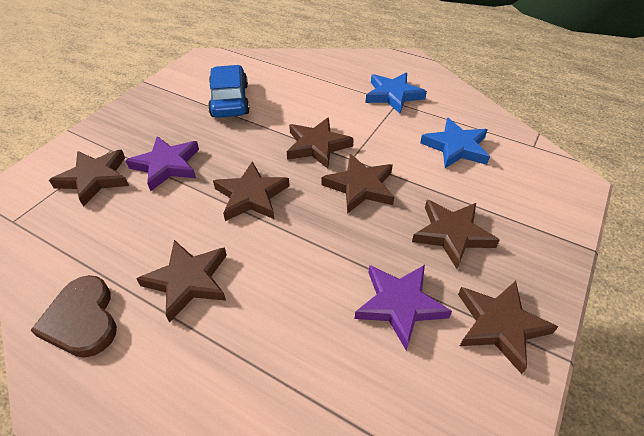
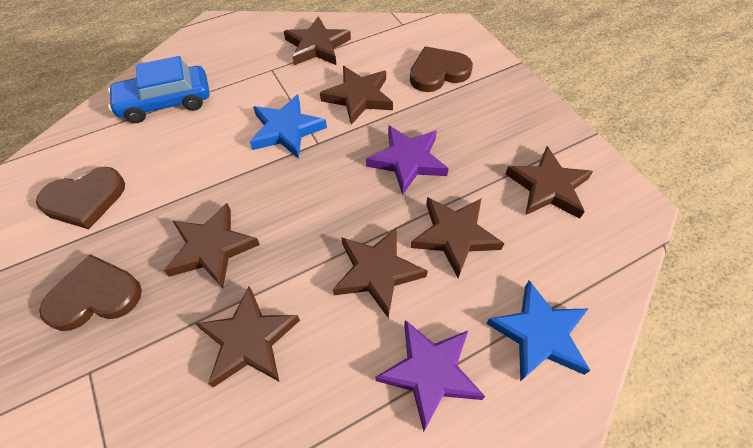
brown heart: 1 -> 3

